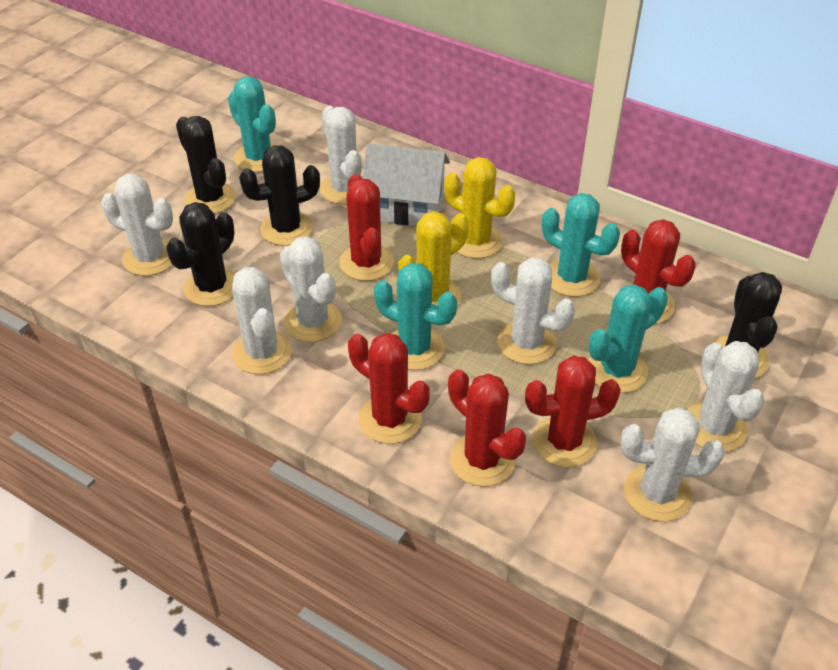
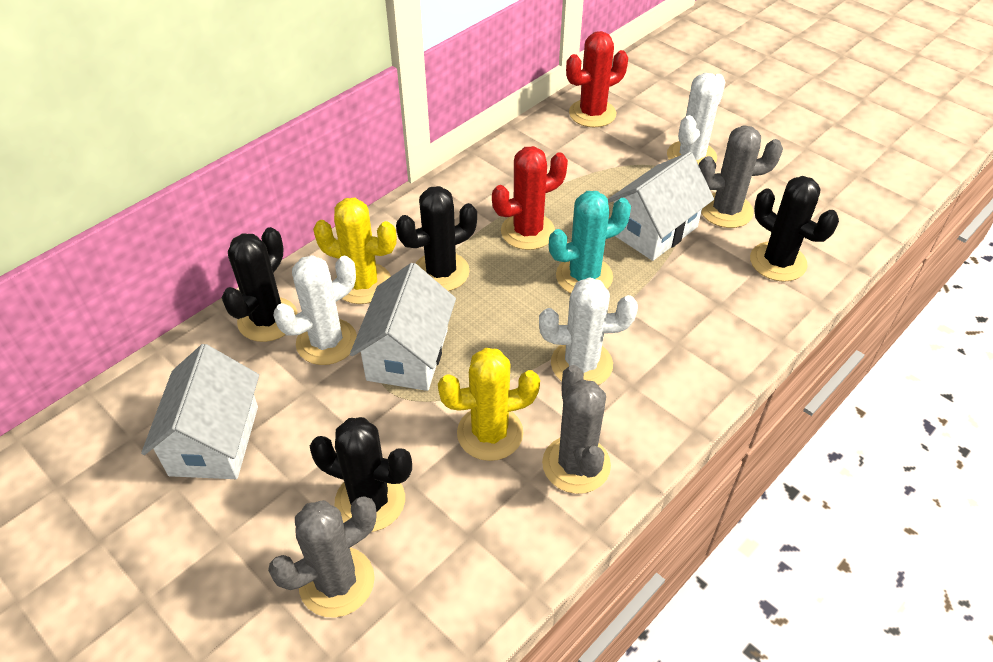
grey cactus: 0 -> 3
red cactus: 5 -> 2
turquoise cactus: 4 -> 1
white cactus: 7 -> 3
white house: 1 -> 3

